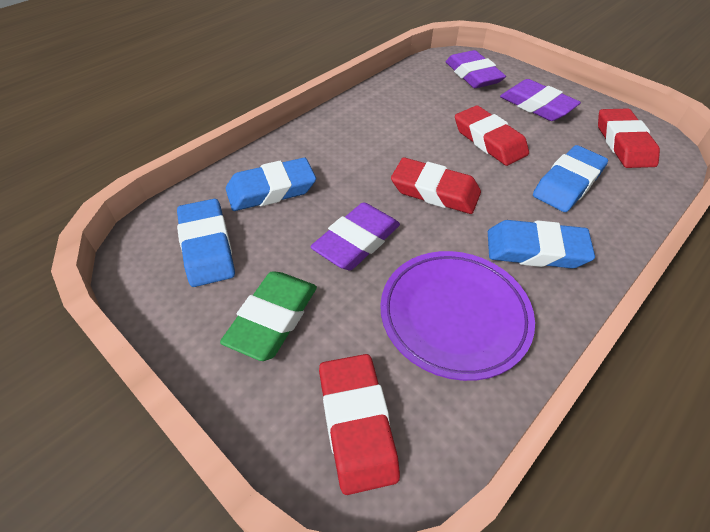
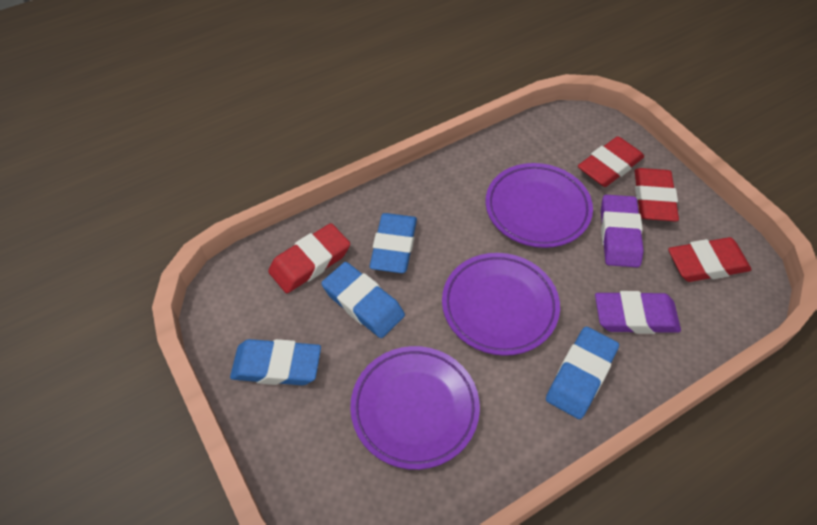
green eraser: 1 -> 0
purple eraser: 3 -> 2
purple plate: 1 -> 3

